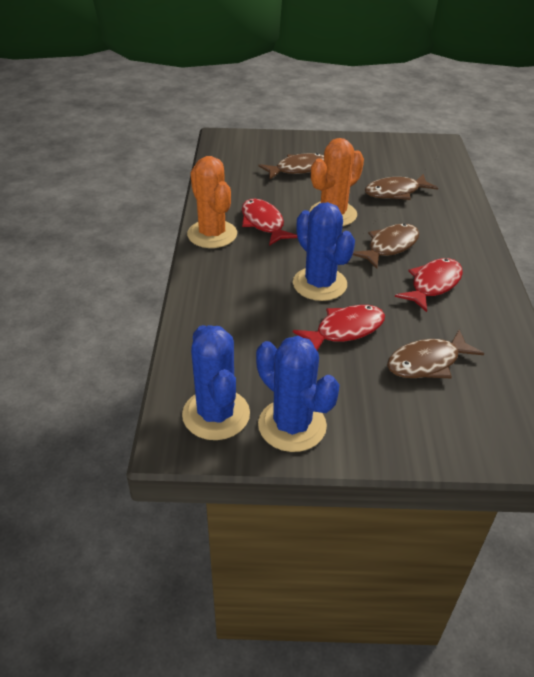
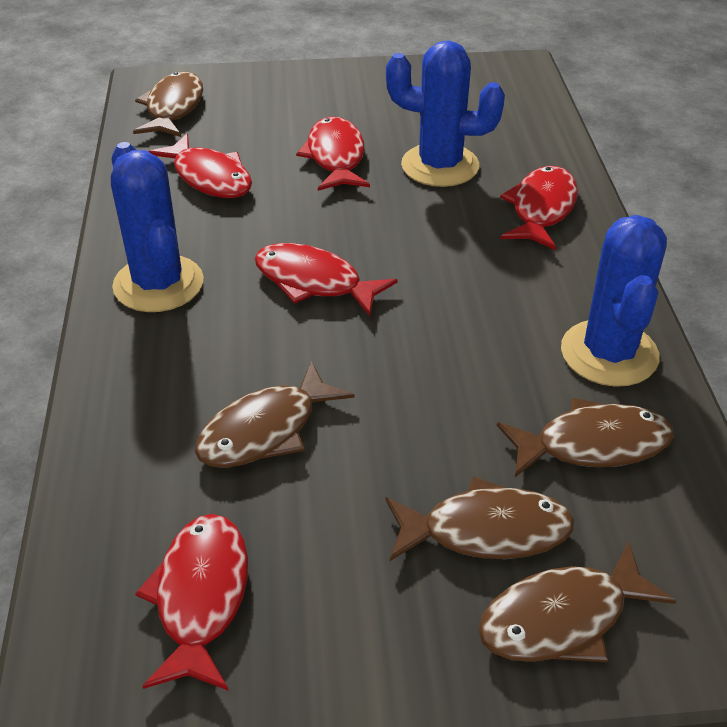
brown fish: 4 -> 5
orange cactus: 2 -> 0
red fish: 3 -> 5

